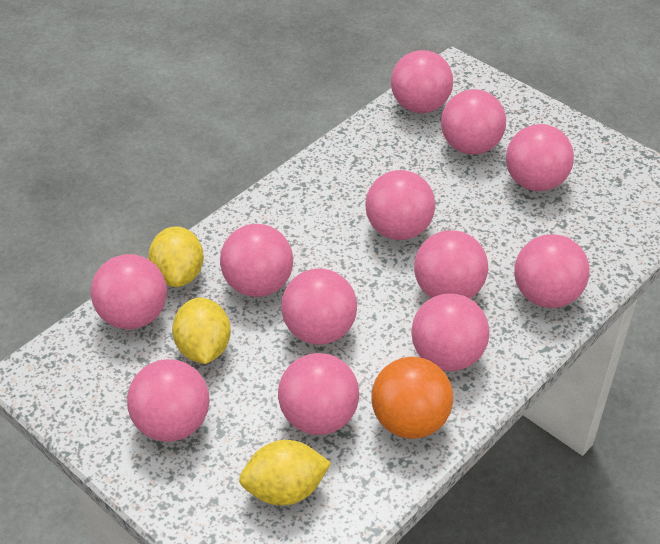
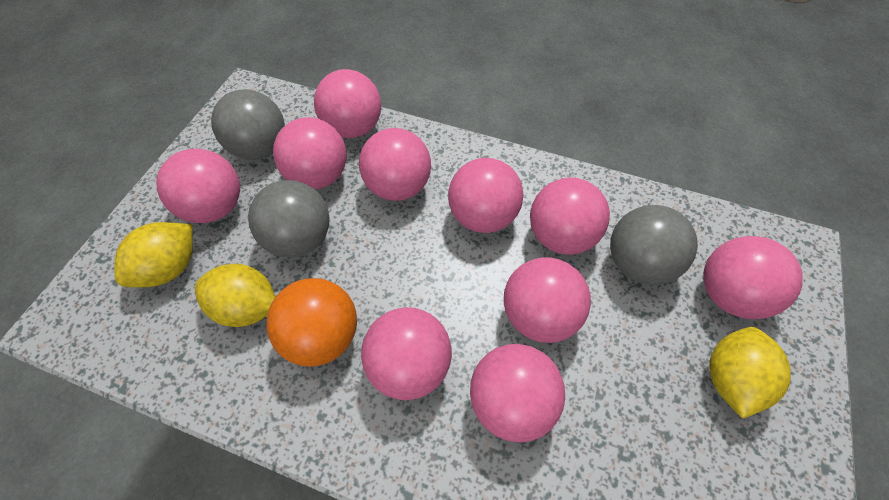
grey ball: 0 -> 3
pink ball: 12 -> 10

